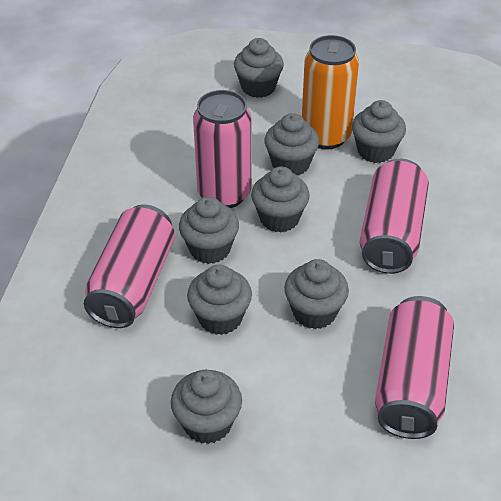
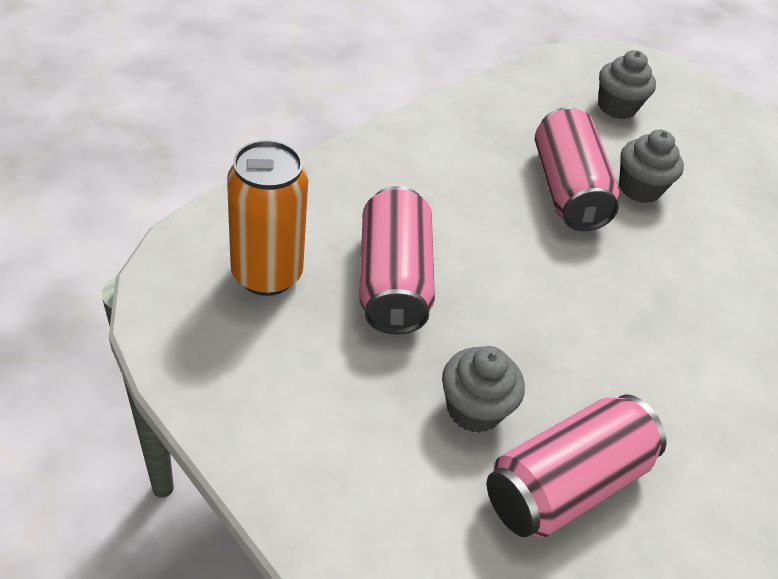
grey cupcake: 8 -> 3
pink can: 4 -> 3

